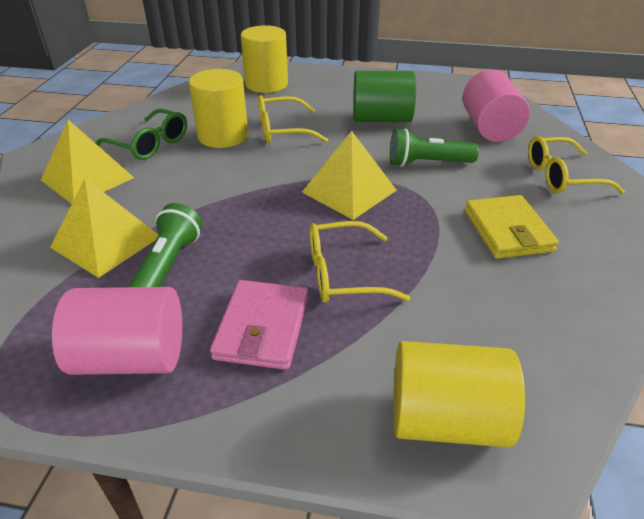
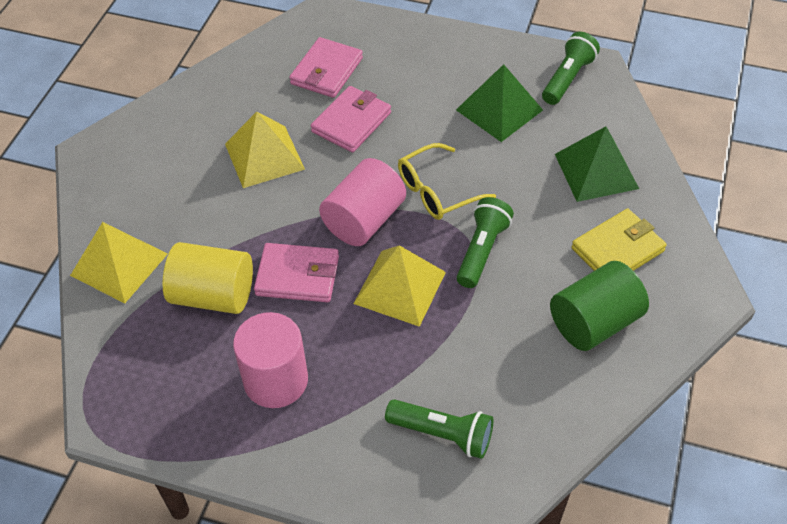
green flashlight: 2 -> 3
green glasses: 1 -> 0
green pyramid: 0 -> 2
pink wallet: 1 -> 3
yellow cylinder: 3 -> 1
yellow glasses: 3 -> 1

